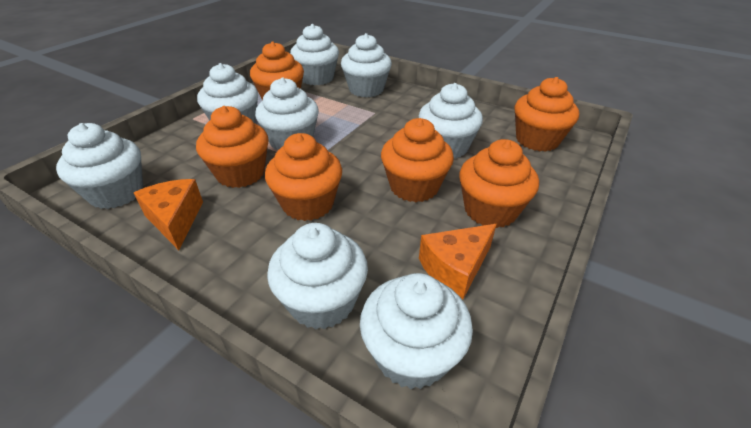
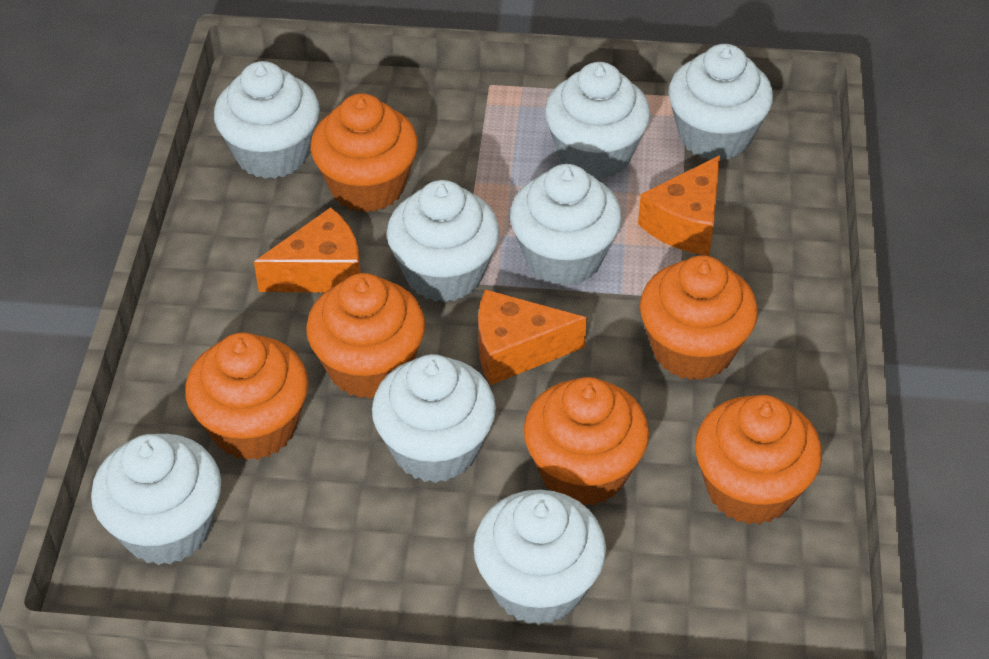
orange cheese: 2 -> 3

